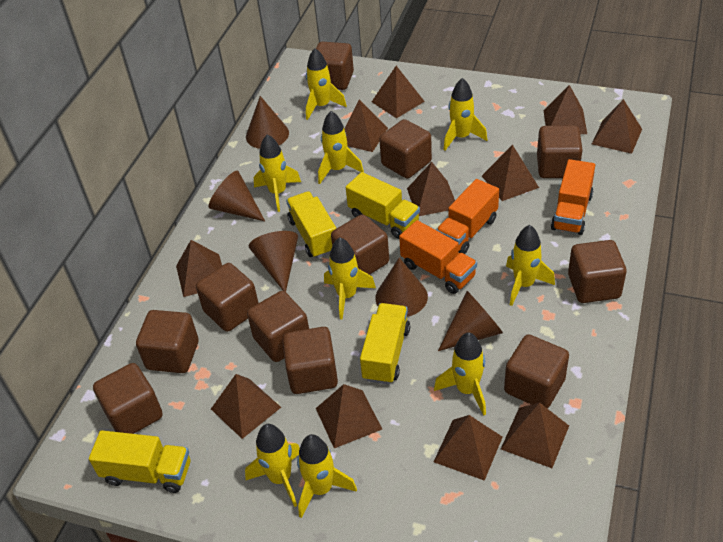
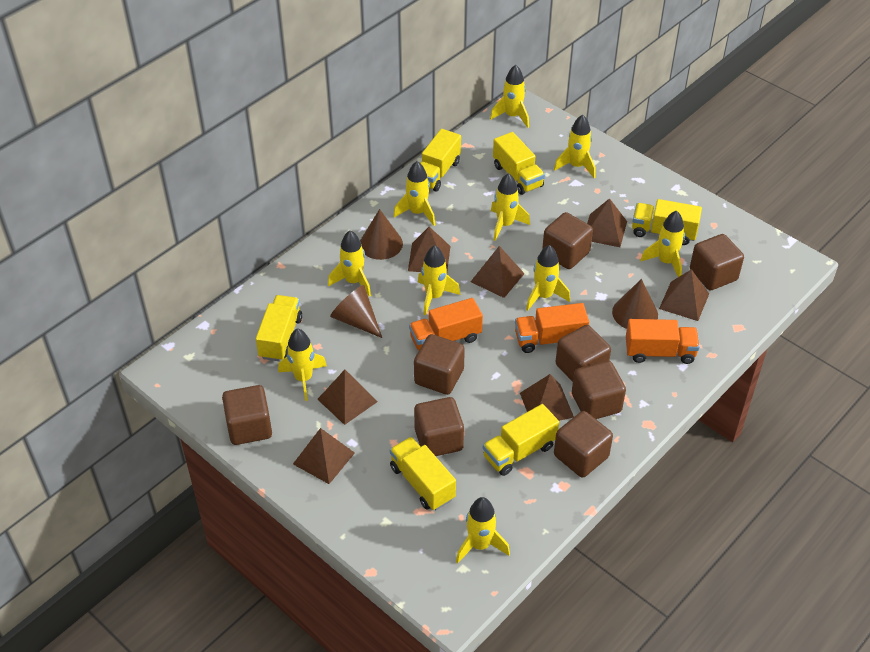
brown cone: 5 -> 3
brown cube: 11 -> 8
brown pyramid: 11 -> 7
yellow rocket: 9 -> 10
yellow truck: 4 -> 6

